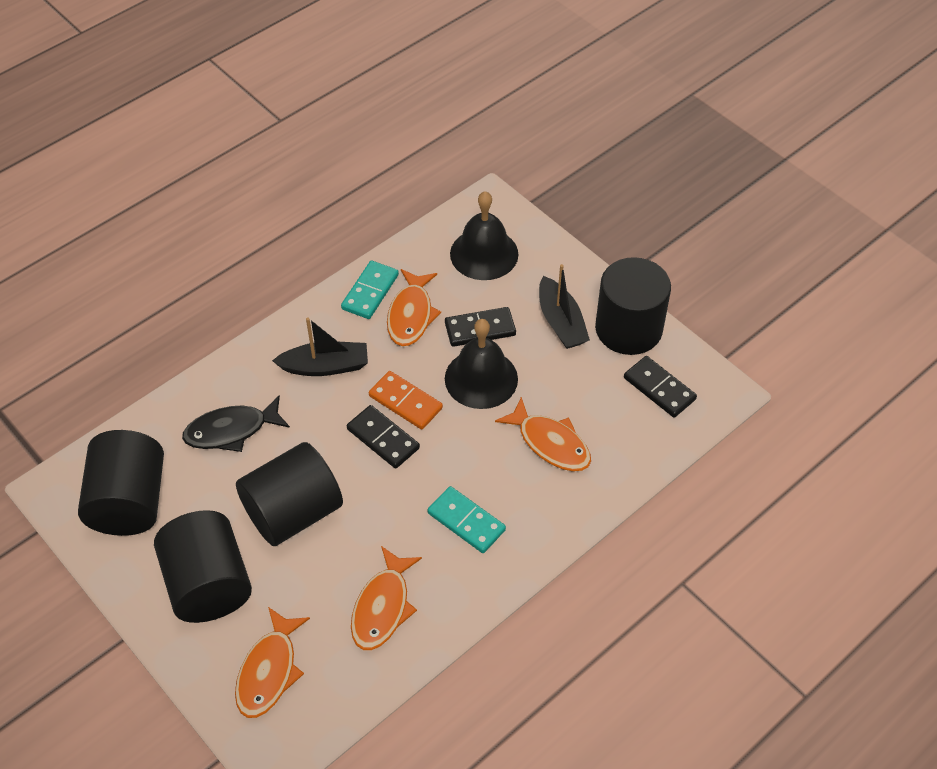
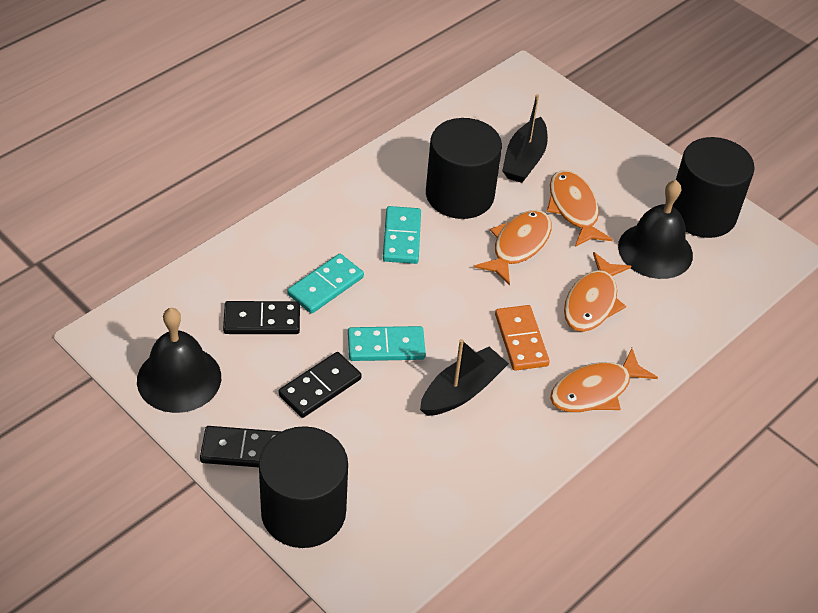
black cylinder: 4 -> 3
black fish: 1 -> 0
turquoise domino: 2 -> 3

